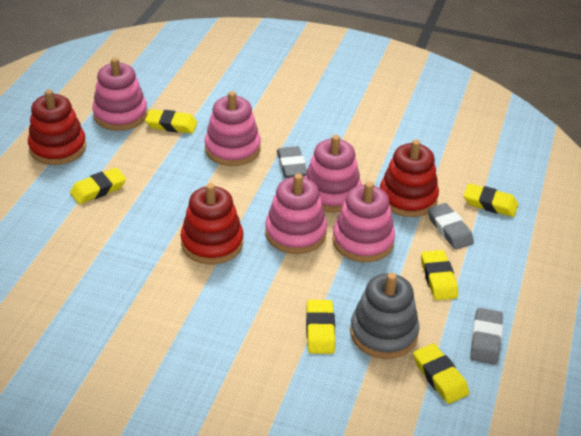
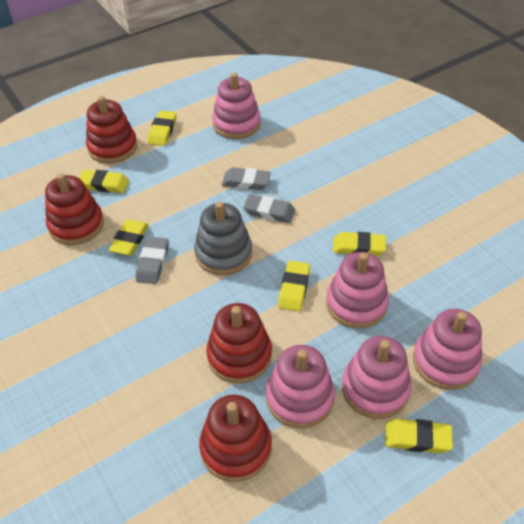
red stacking toy: 3 -> 4

